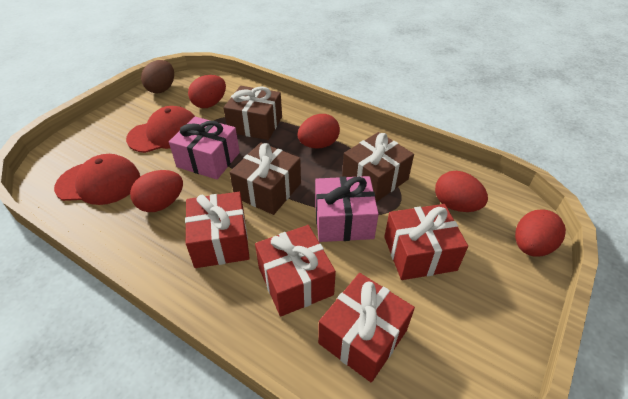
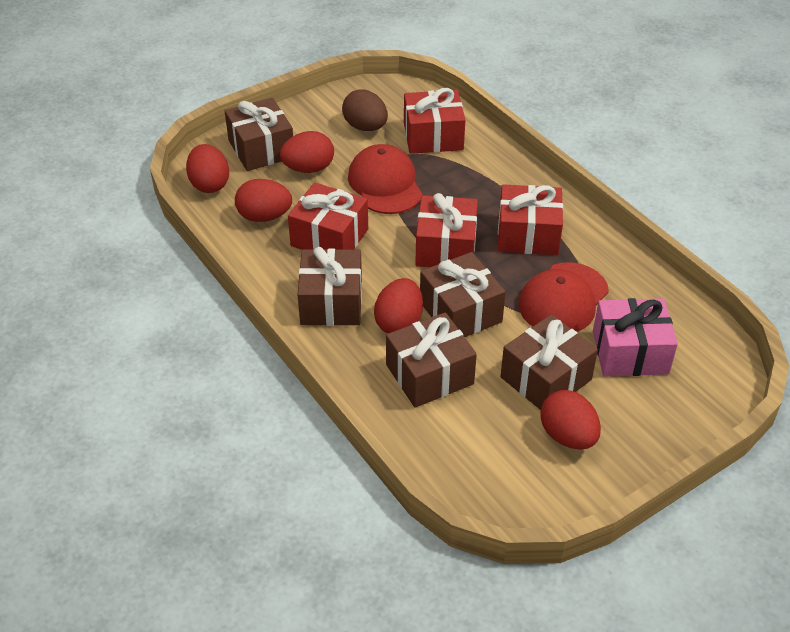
brown gift: 3 -> 5
pink gift: 2 -> 1

